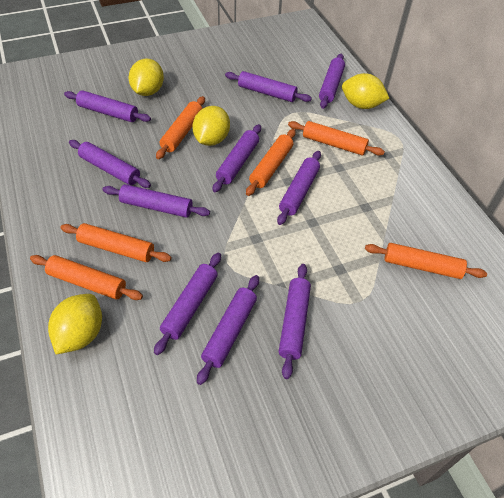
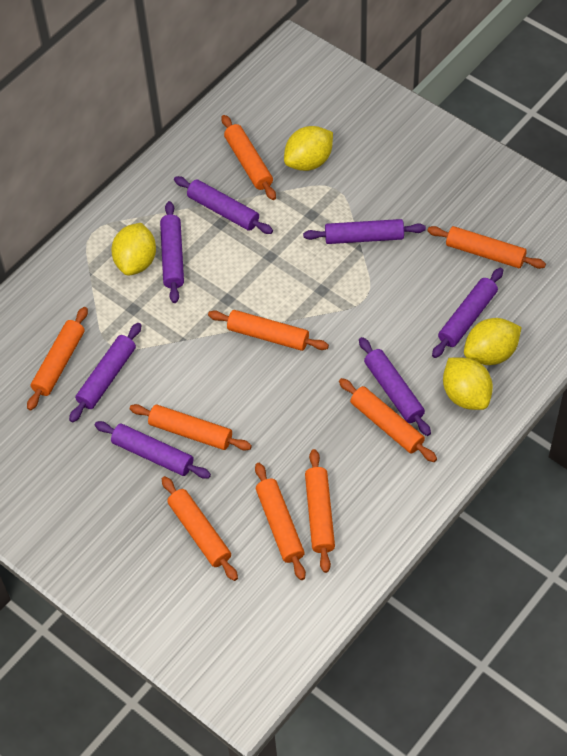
orange rolling pin: 6 -> 9
purple rolling pin: 10 -> 7

